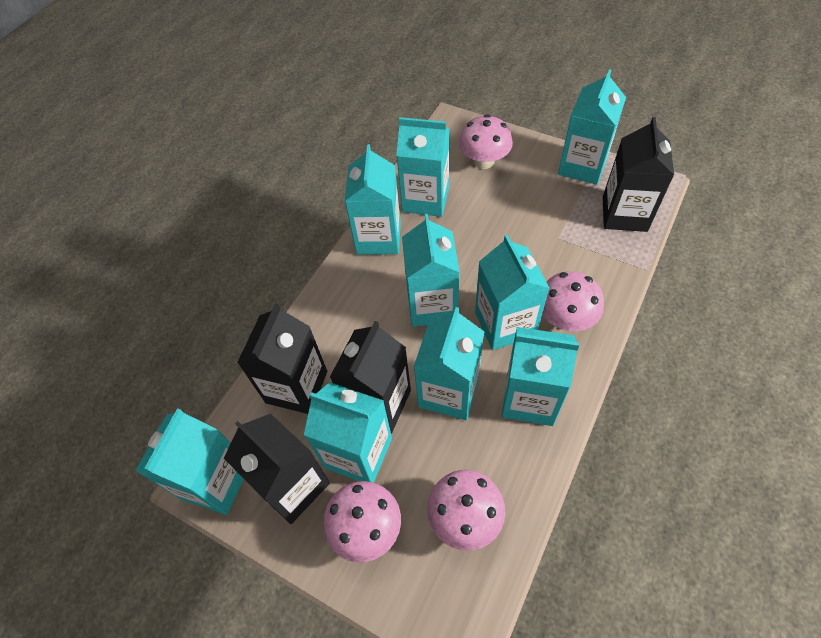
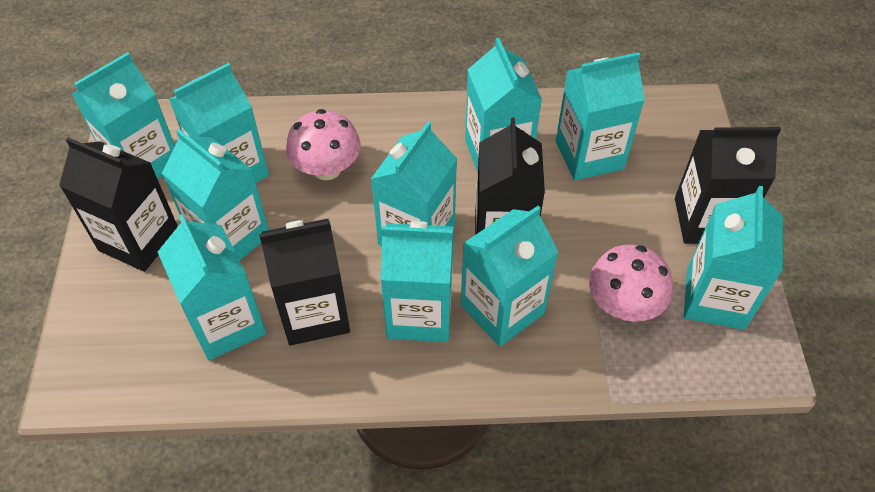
pink mushroom: 4 -> 2
turquoise carton: 9 -> 10

